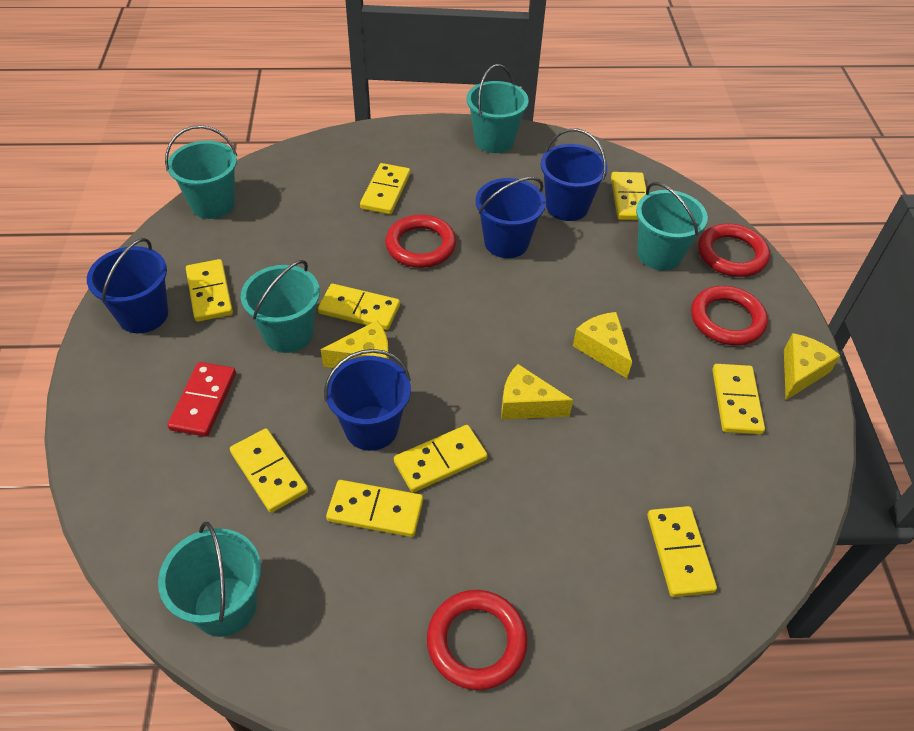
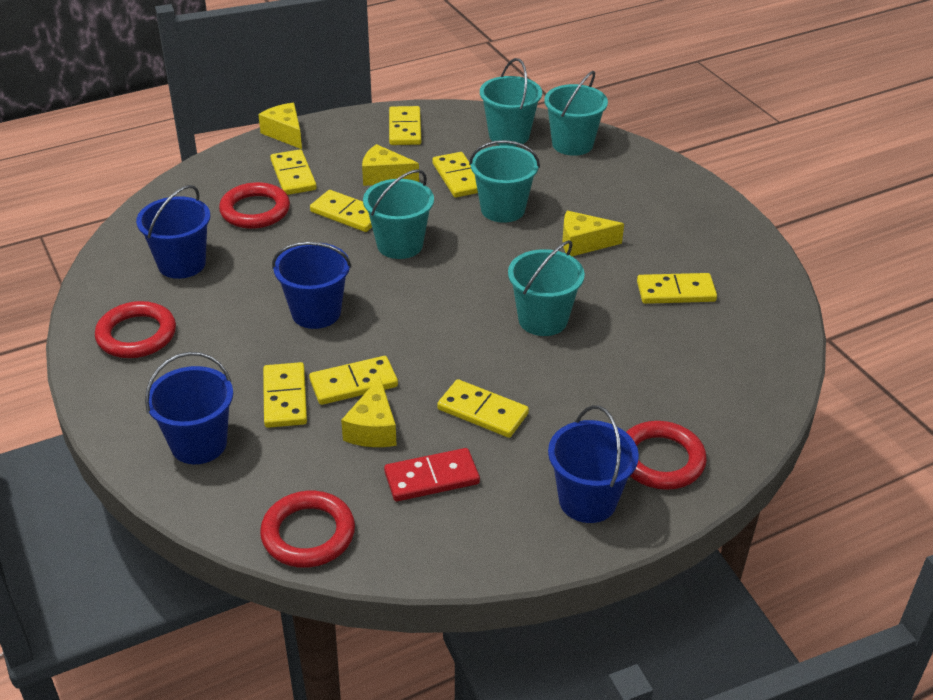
yellow domino: 9 -> 8

